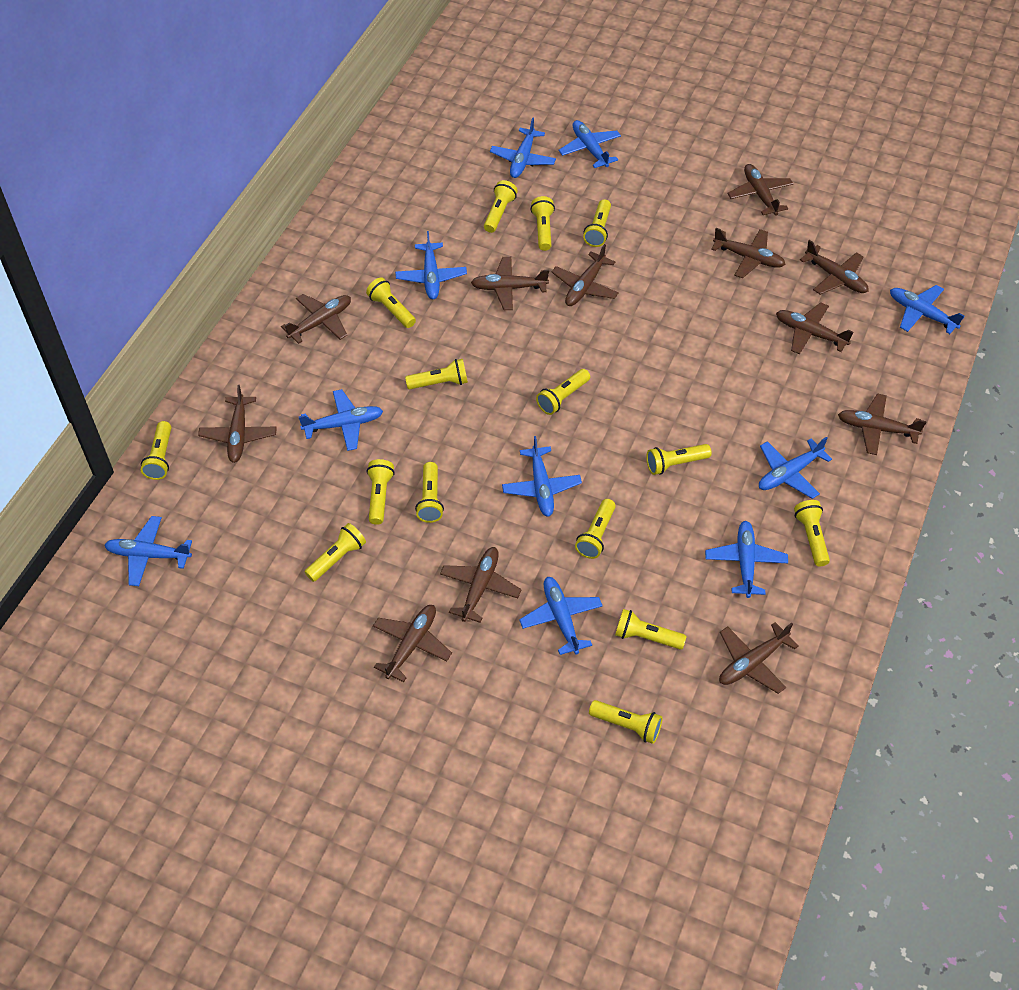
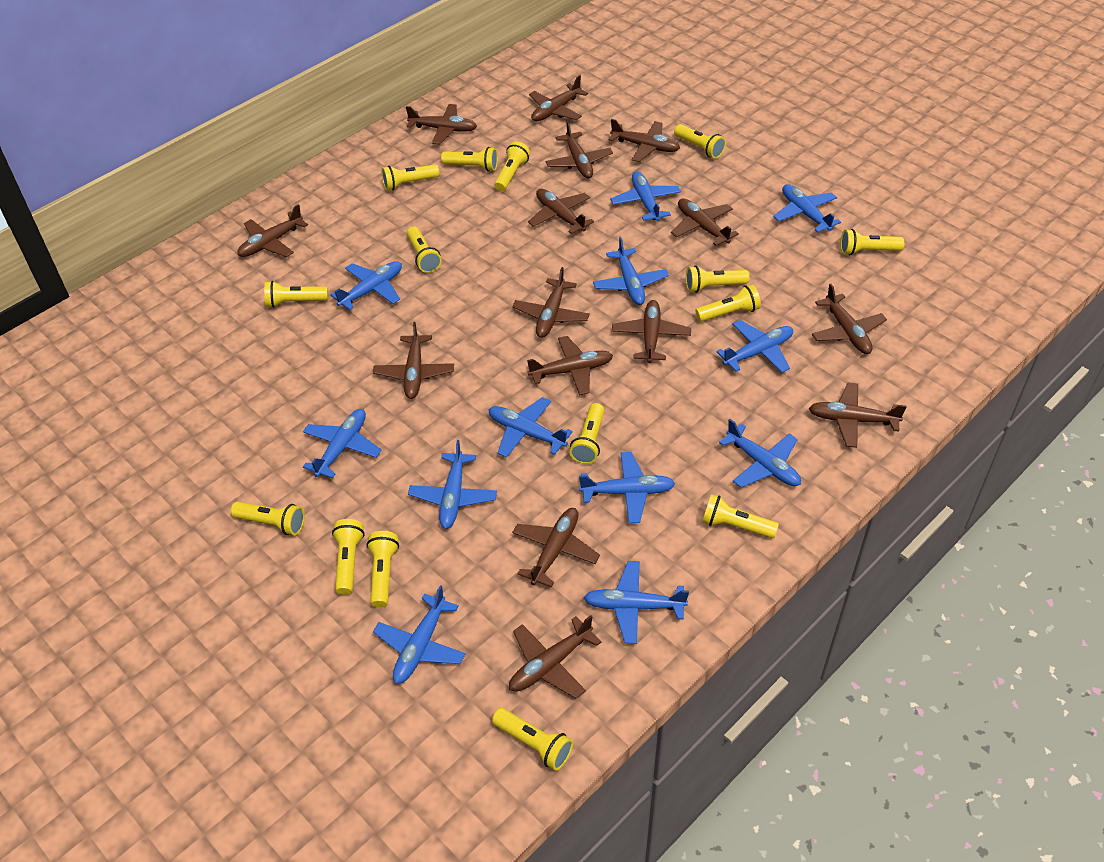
blue plane: 10 -> 12
brown plane: 12 -> 15

